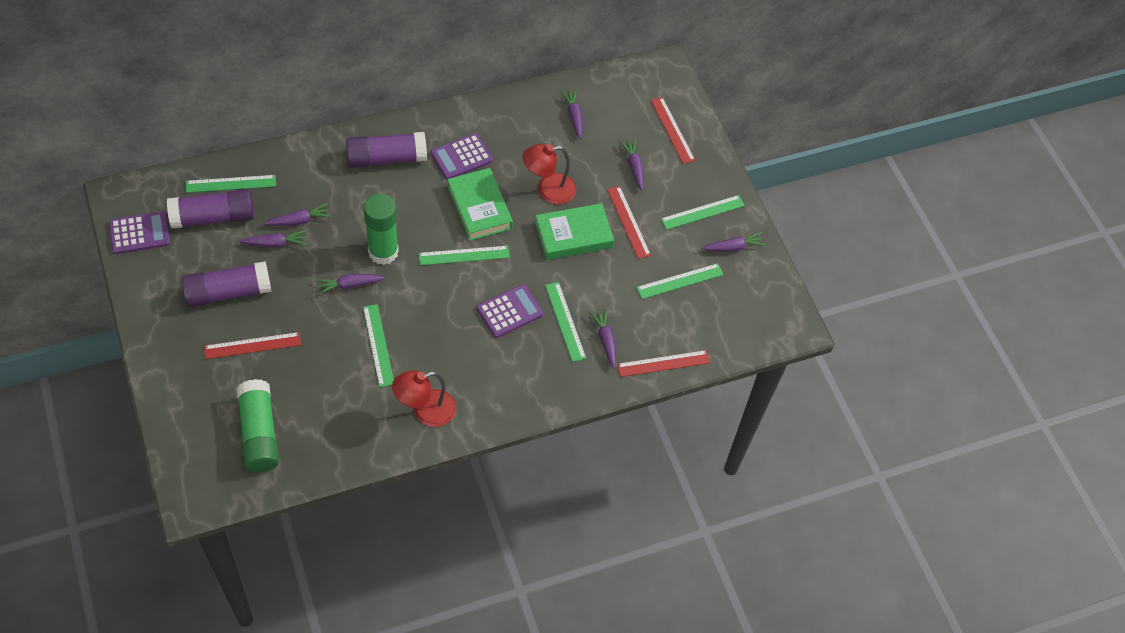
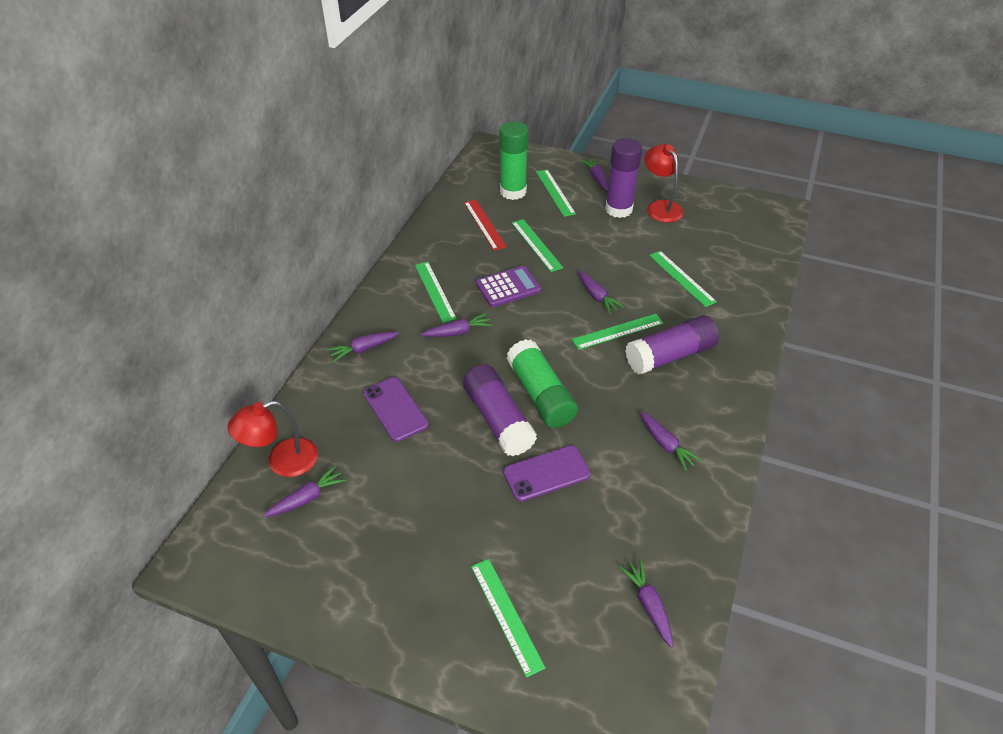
green book: 2 -> 0
purple calculator: 3 -> 1
purple phone: 0 -> 2
red ruler: 4 -> 1

